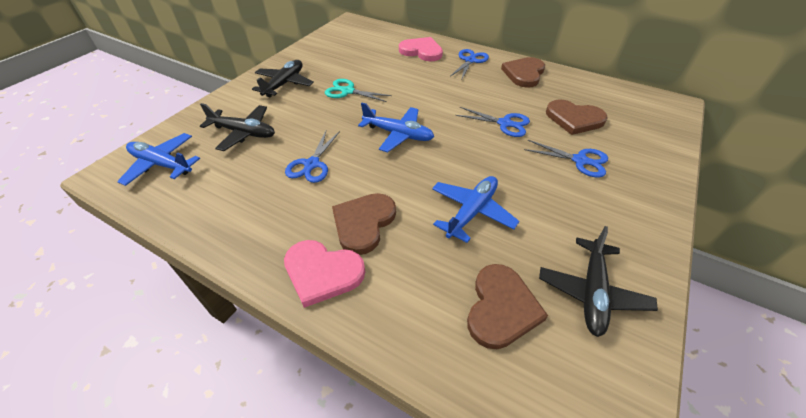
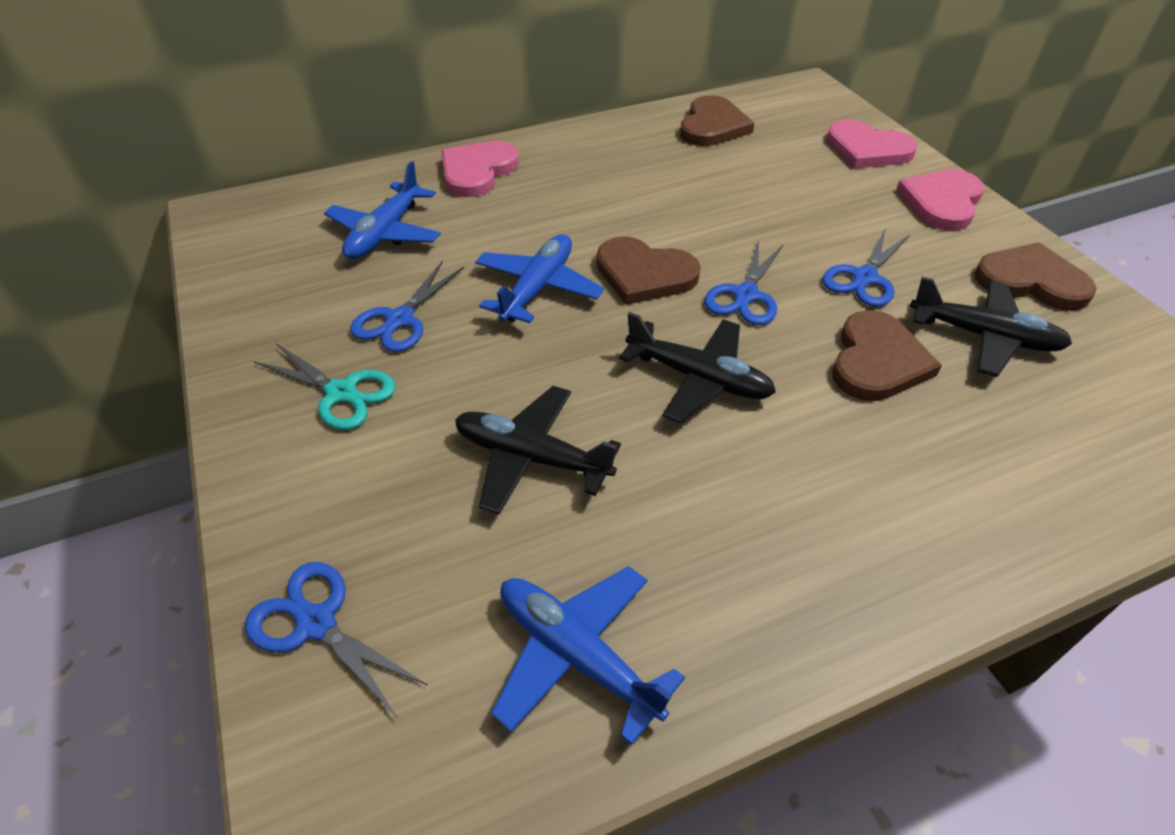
pink heart: 2 -> 3

